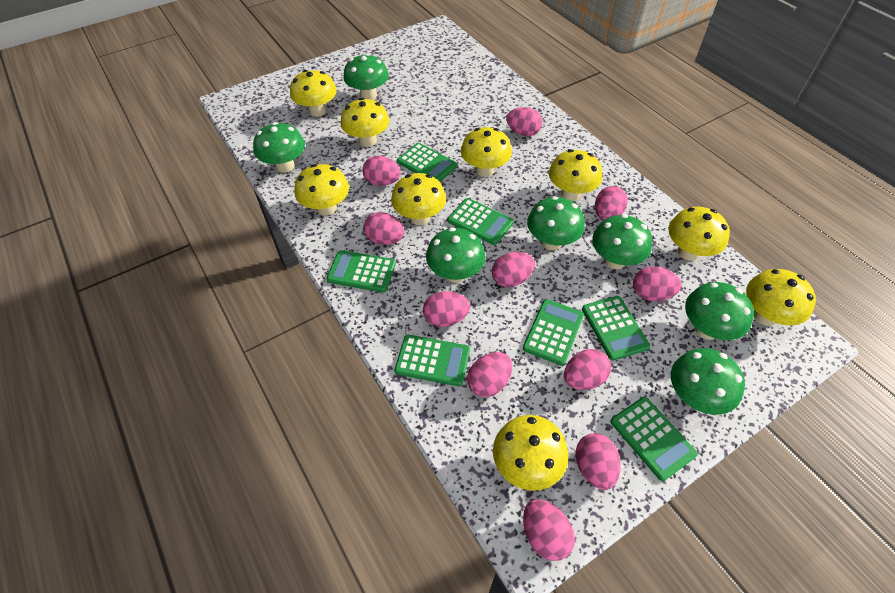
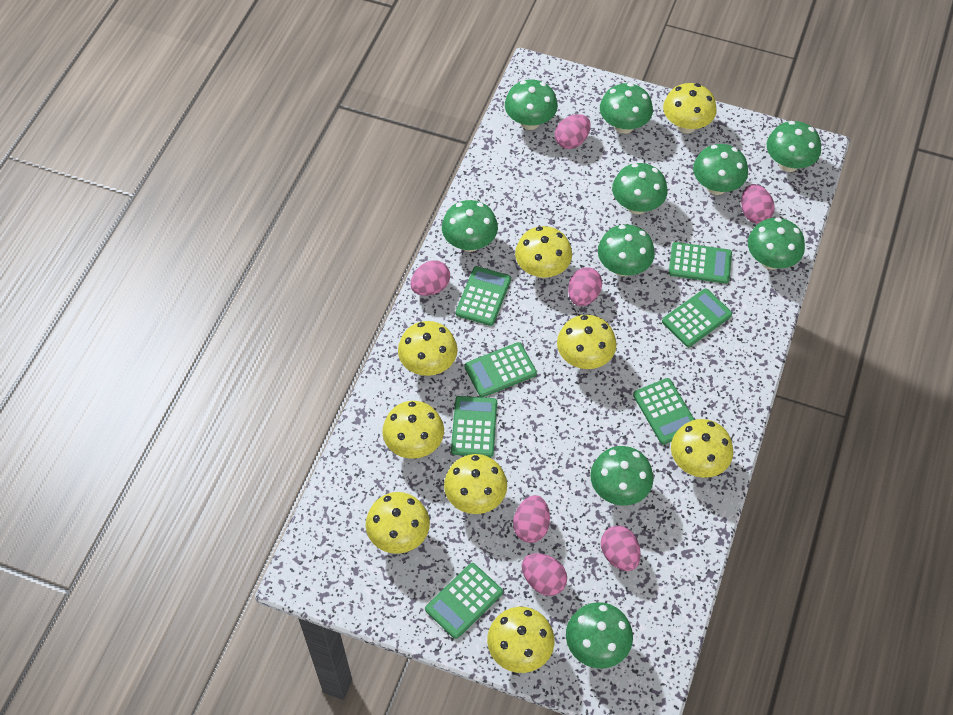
green mushroom: 7 -> 10
pink egg: 11 -> 7

